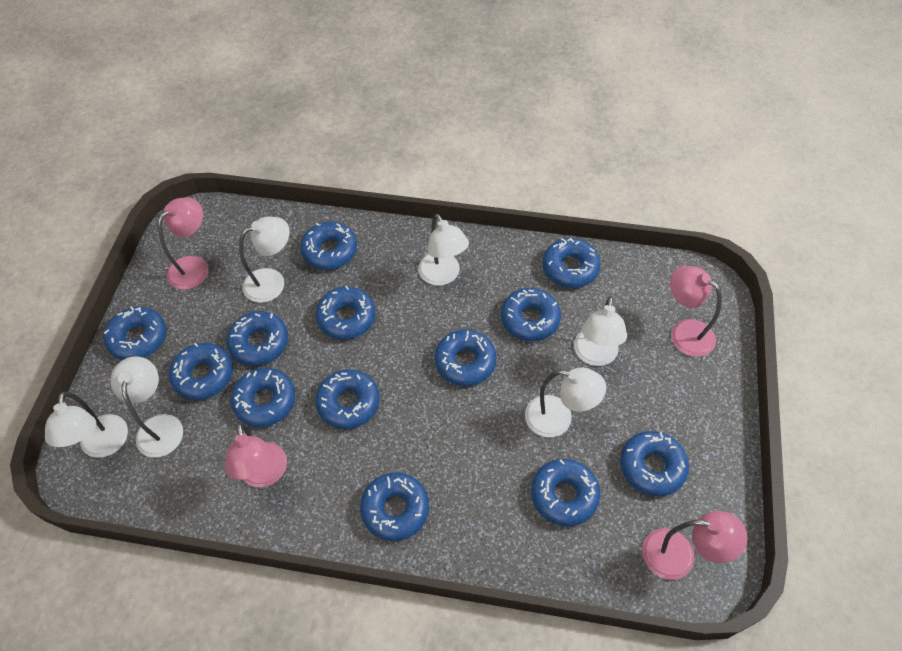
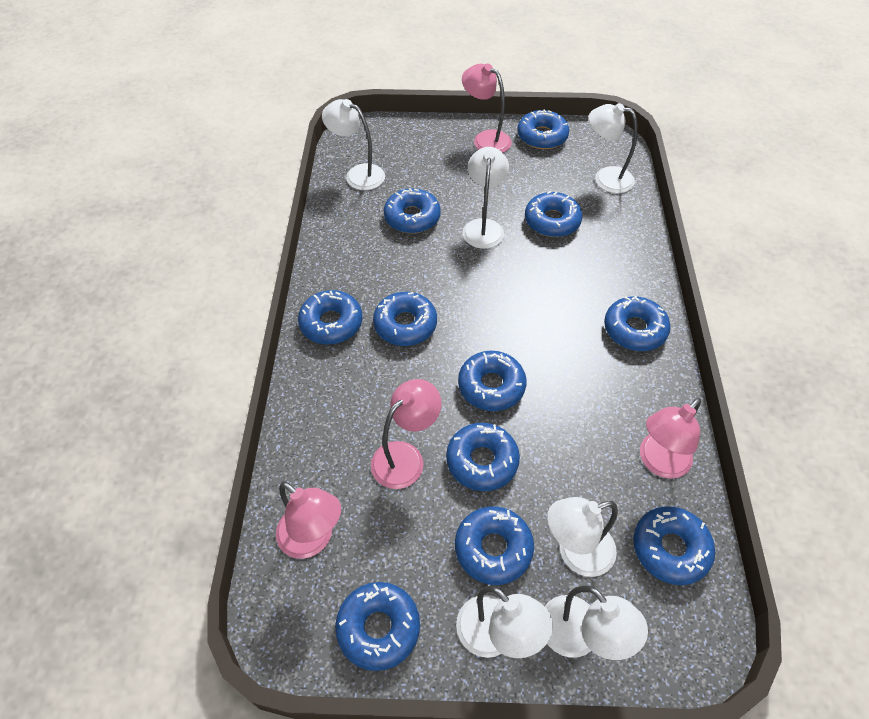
blue donut: 13 -> 11

